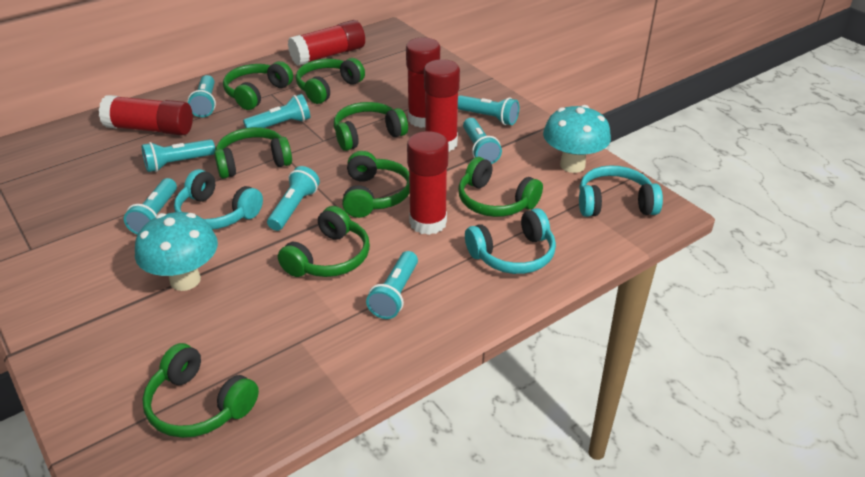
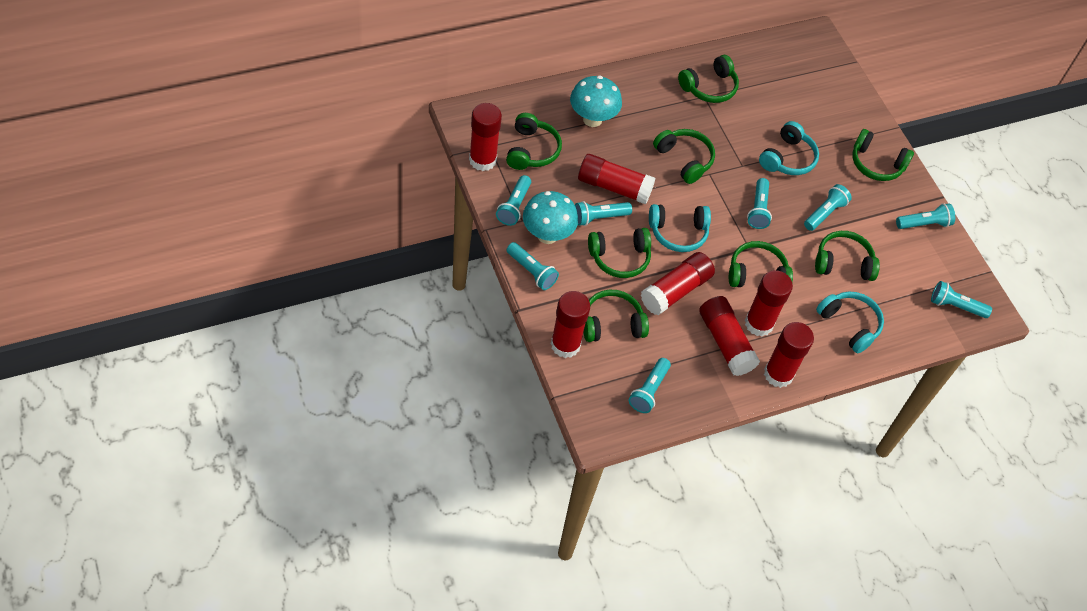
red glue stick: 5 -> 7

